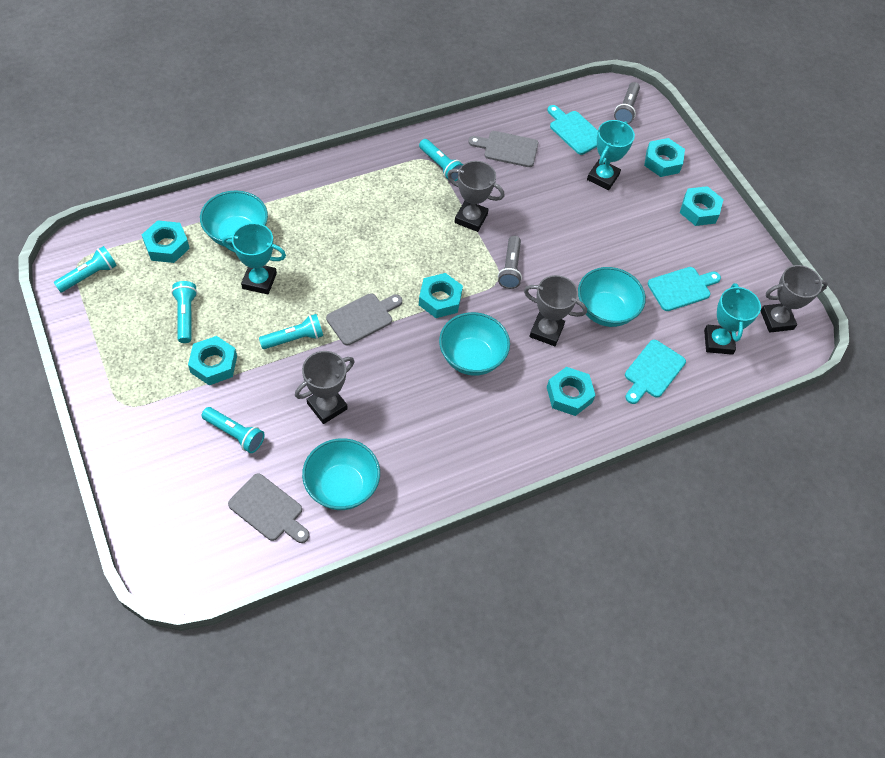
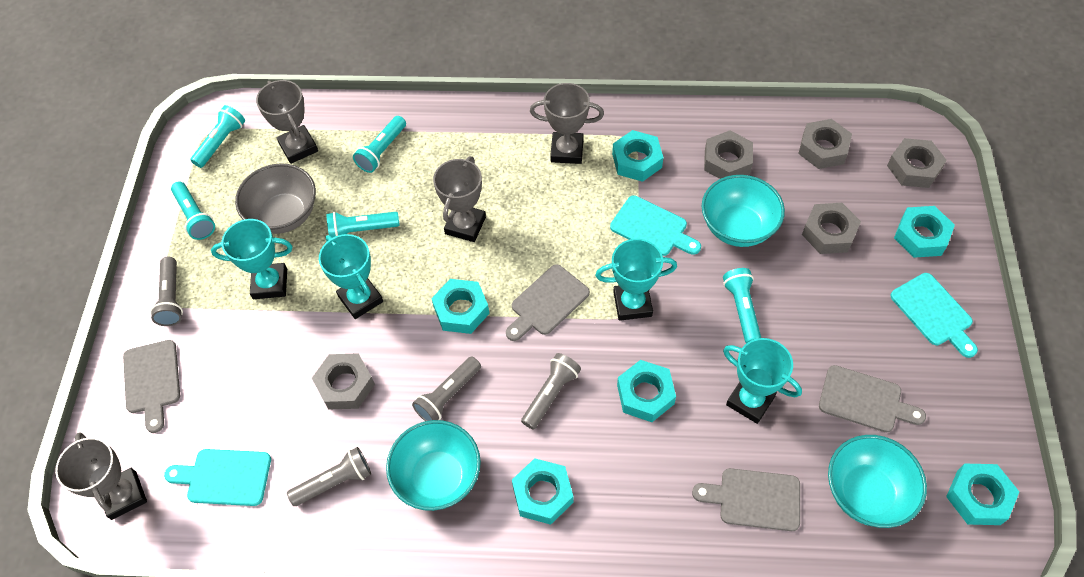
grey bowl: 0 -> 1
grey cutting board: 3 -> 4
grey flashlight: 2 -> 4
grey nut: 0 -> 5
turquoise bowl: 4 -> 3
turquoise trophy: 3 -> 4

